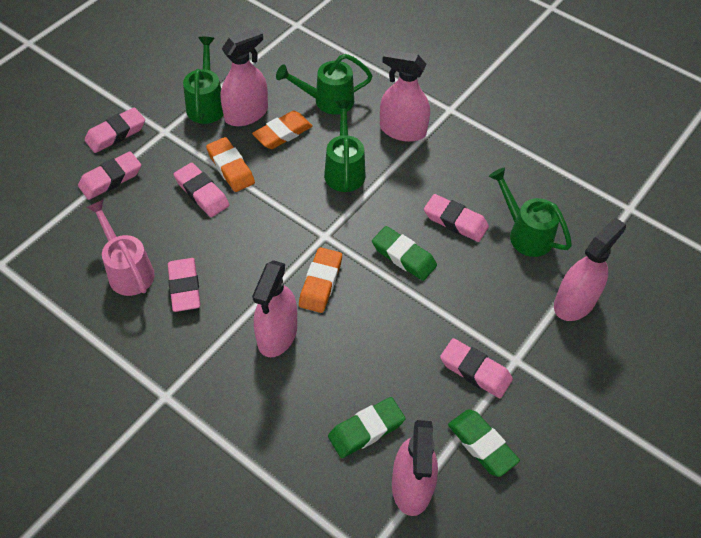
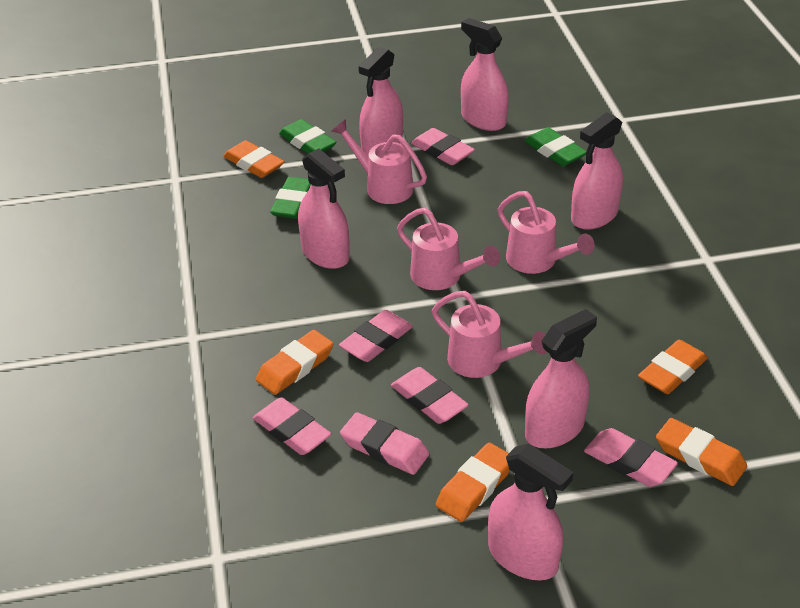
green watering can: 4 -> 0
orange eraser: 3 -> 5
pink spray bottle: 5 -> 6
pink watering can: 1 -> 4

